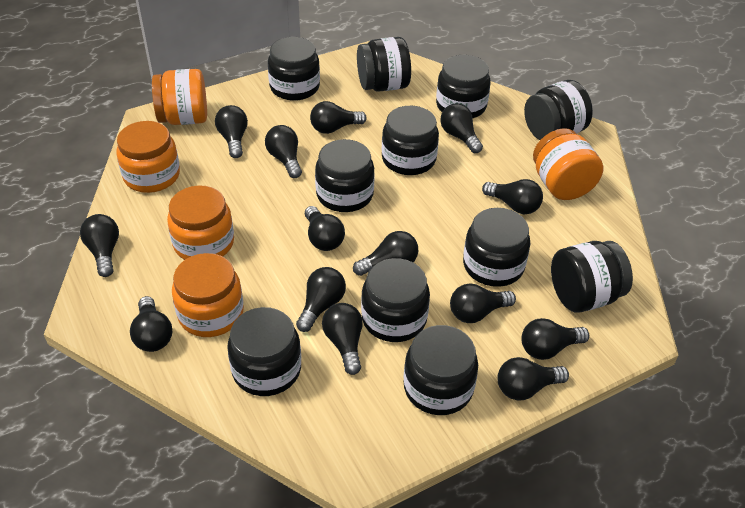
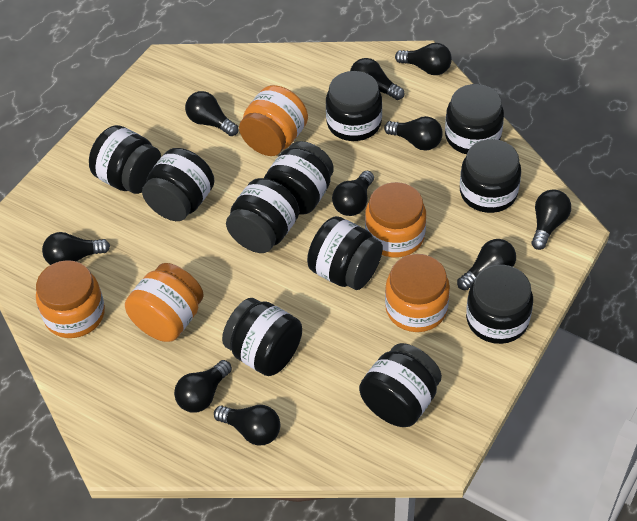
black light bulb: 14 -> 10

